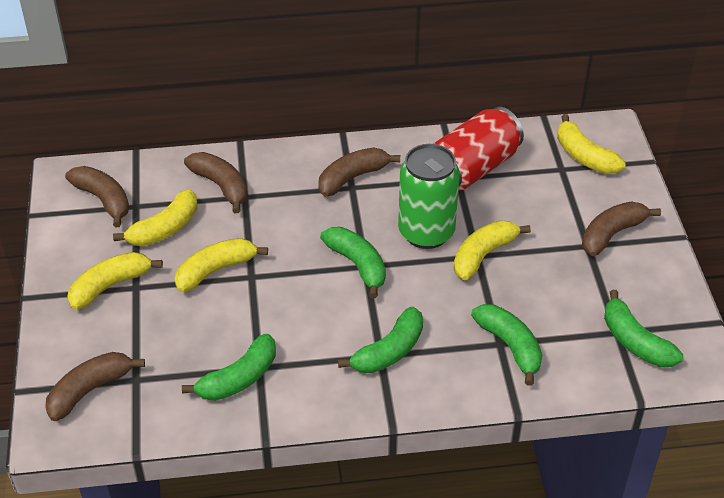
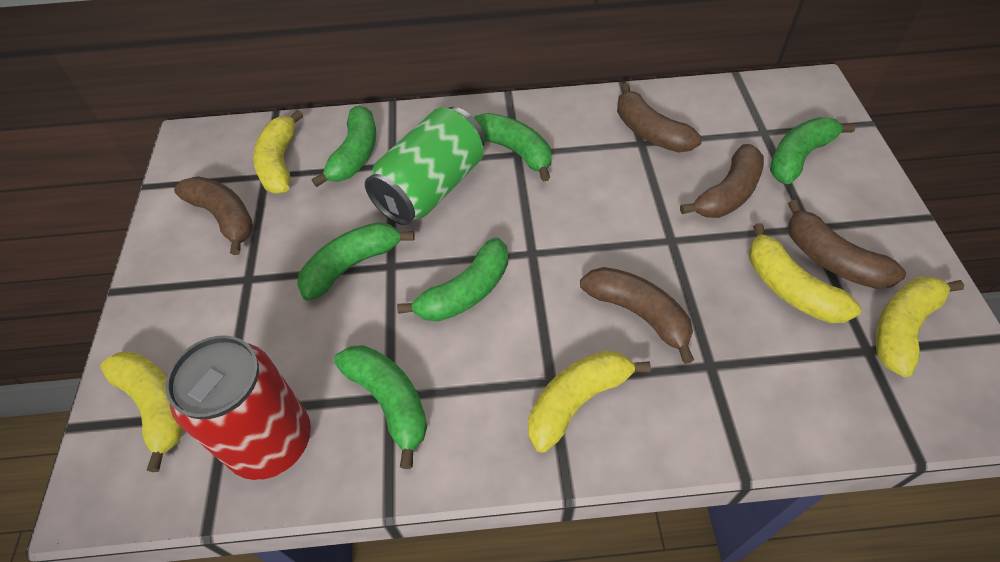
green banana: 5 -> 6

